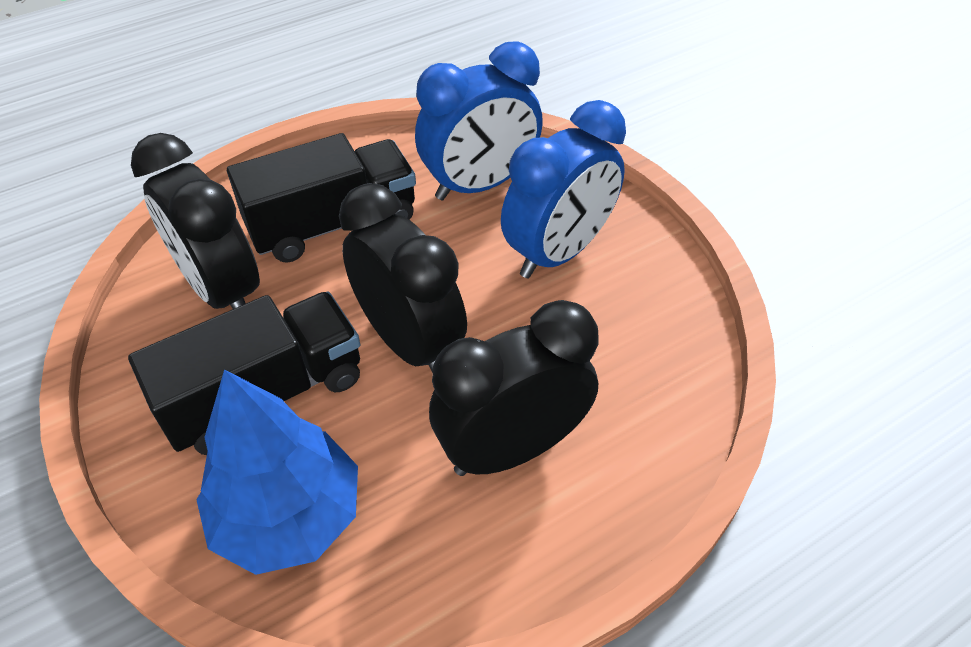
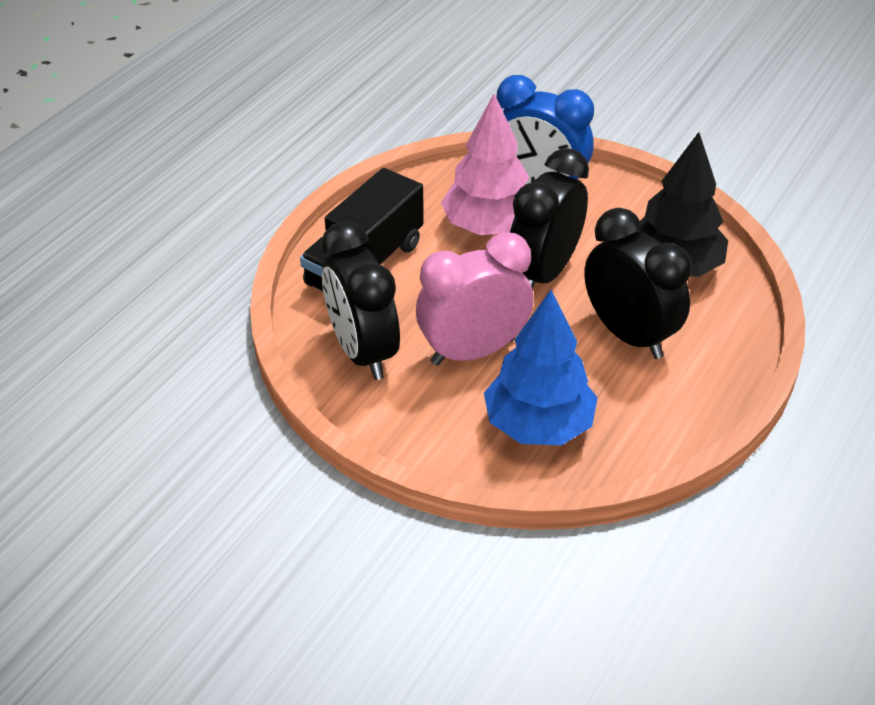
black tree: 0 -> 1
black truck: 2 -> 1
blue clock: 2 -> 1
pink clock: 0 -> 1
pink tree: 0 -> 1

